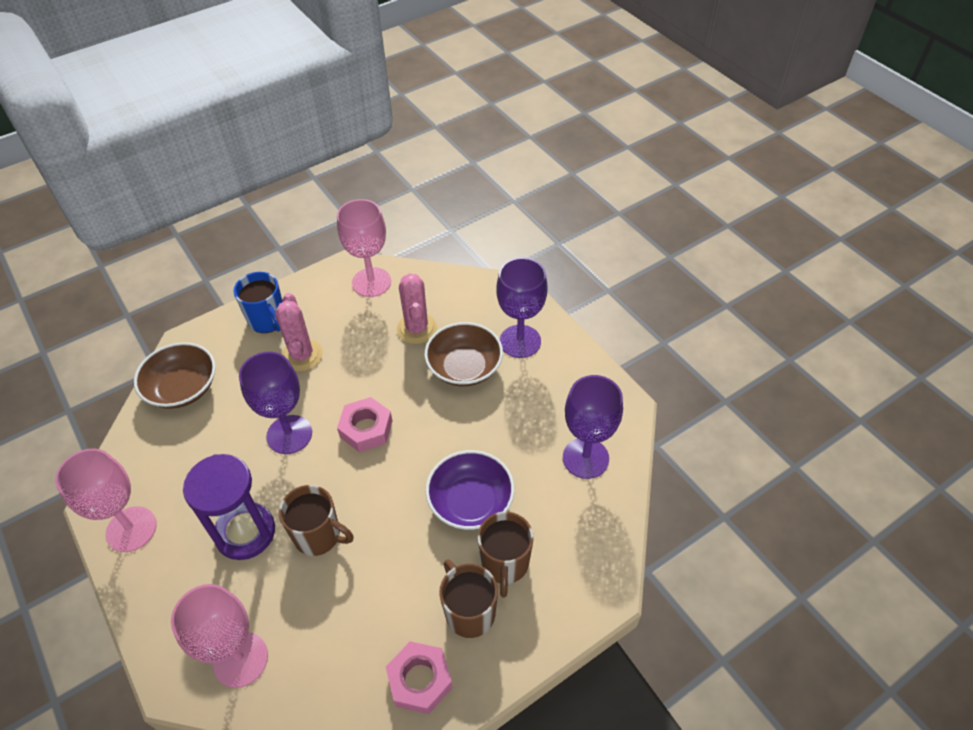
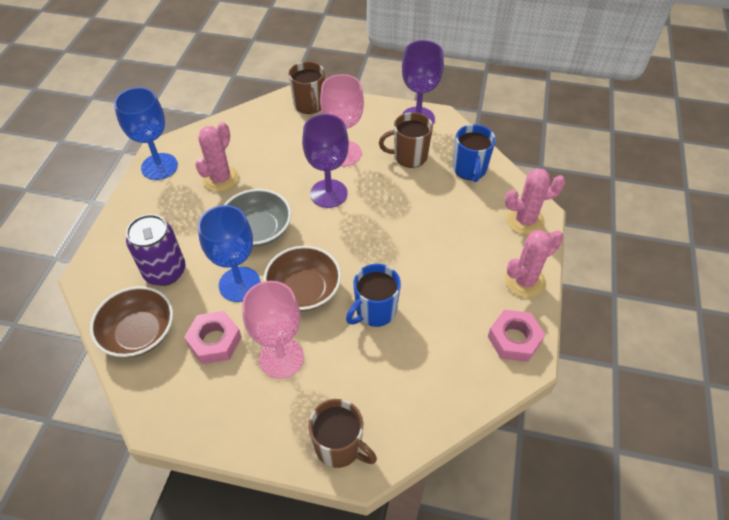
blue goblet: 0 -> 2
blue mug: 1 -> 2
grey bowl: 0 -> 1
pink cactus: 2 -> 3
pink goblet: 3 -> 2
purple bowl: 1 -> 0
purple can: 0 -> 1
purple goblet: 3 -> 2
purple hourglass: 1 -> 0

